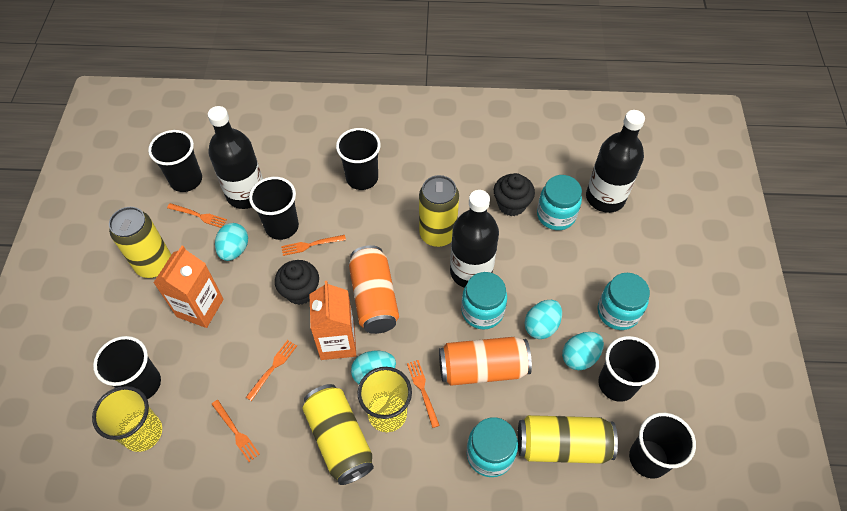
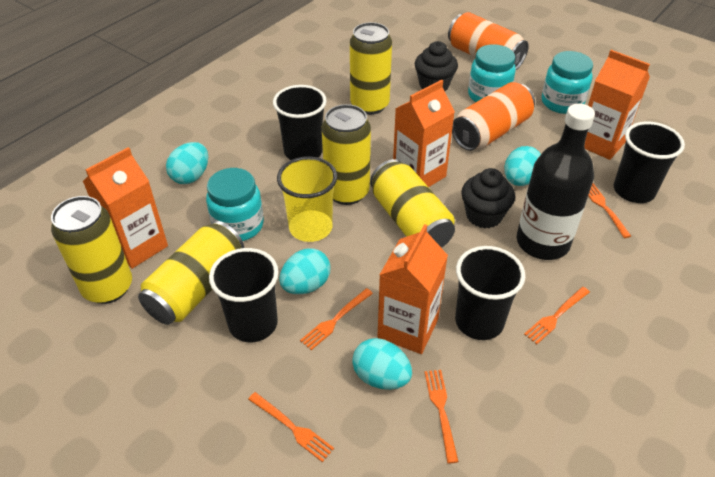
black bottle: 3 -> 1
black cup: 6 -> 4
orange carton: 2 -> 4
turquoise jar: 4 -> 3
yellow can: 4 -> 5
yellow cup: 2 -> 1

